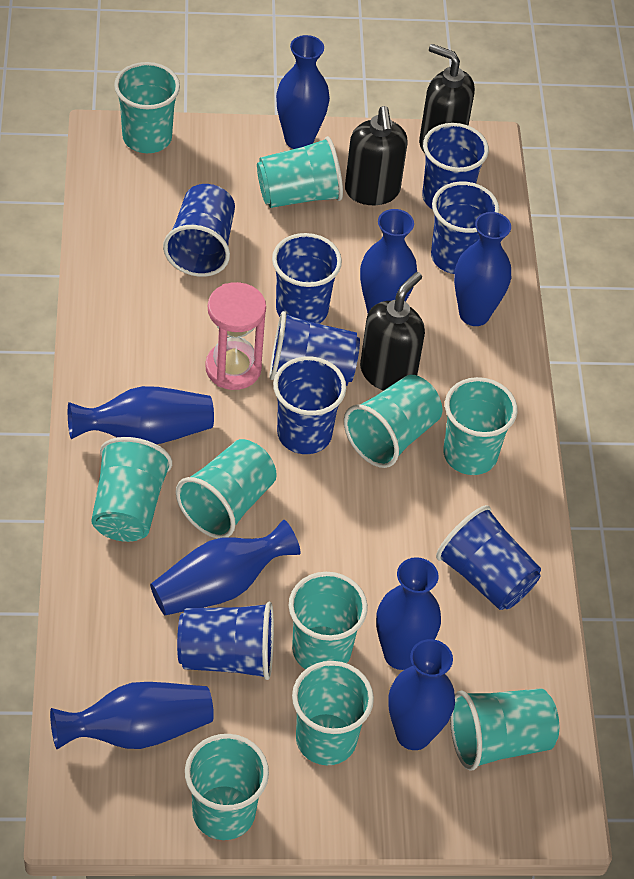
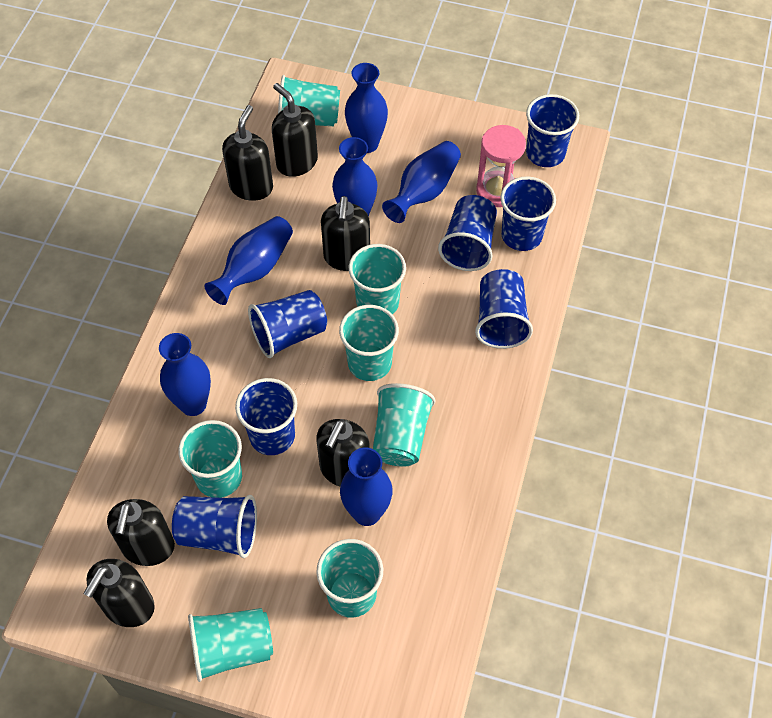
black soap dispenser: 3 -> 6
blue cup: 8 -> 7
blue vase: 8 -> 6
turquoise cup: 10 -> 7

